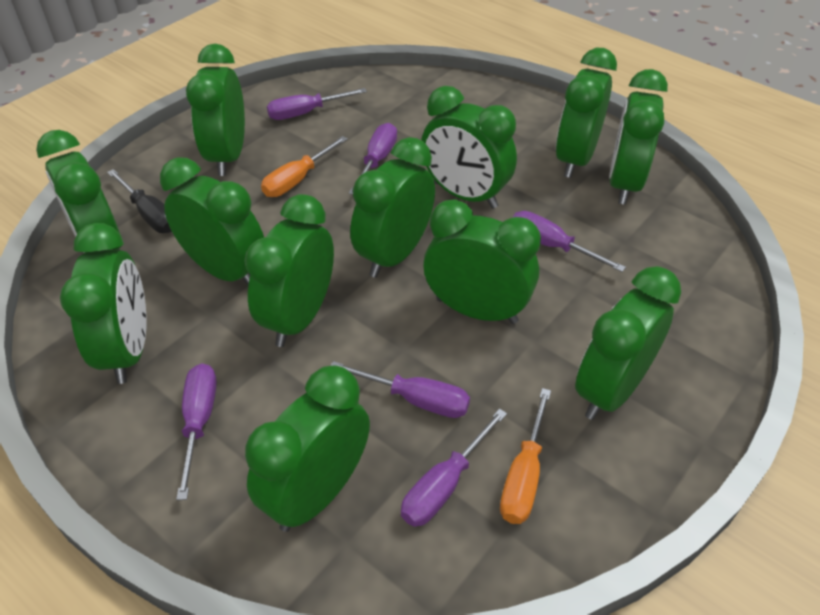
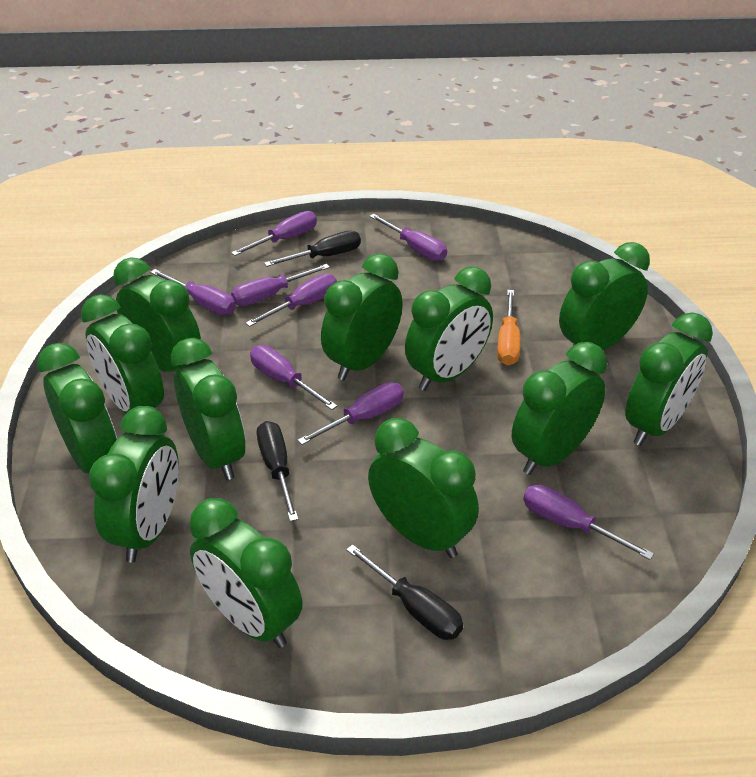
black screwdriver: 1 -> 3
orange screwdriver: 2 -> 1
purple screwdriver: 6 -> 8

